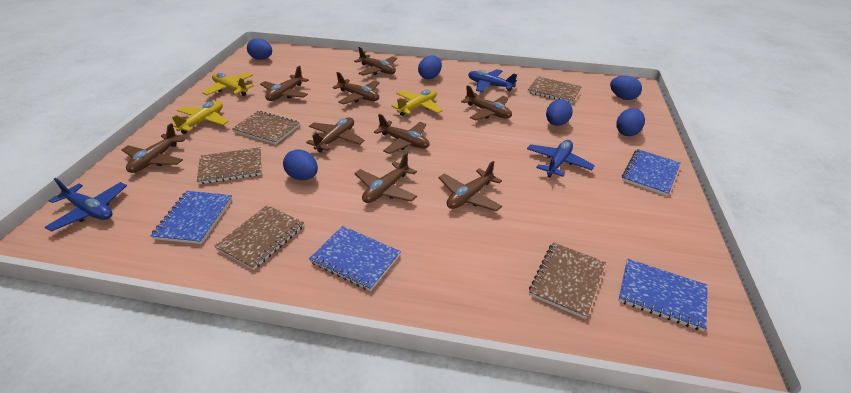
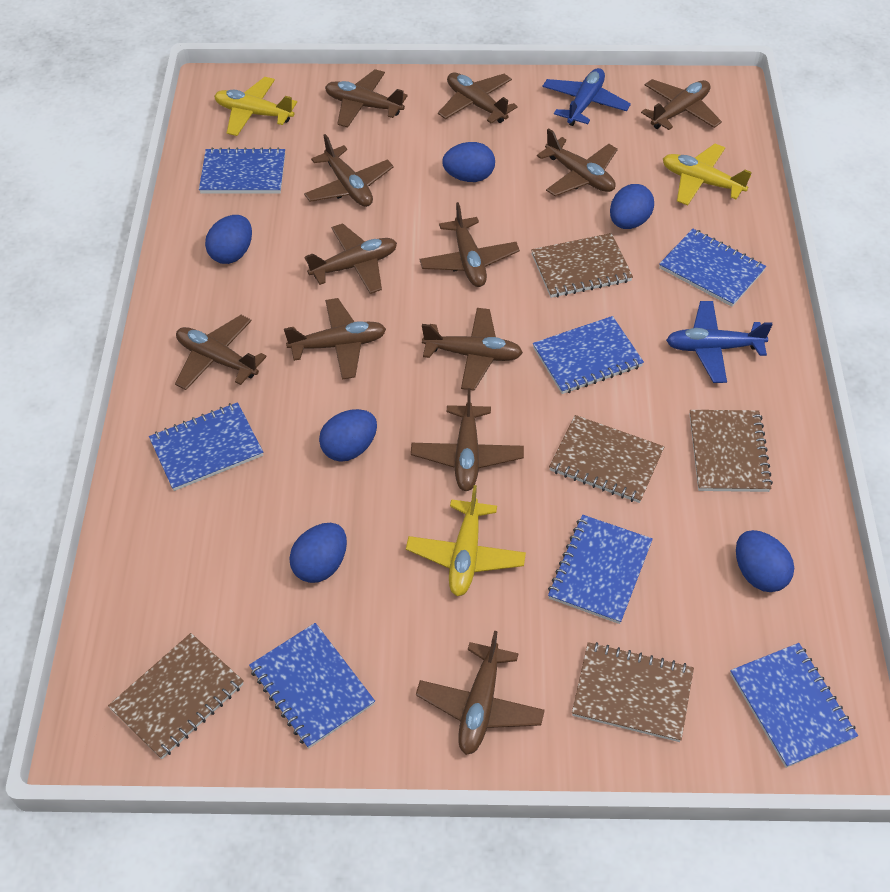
blue notebook: 4 -> 7
blue plane: 3 -> 2
brown plane: 9 -> 12

